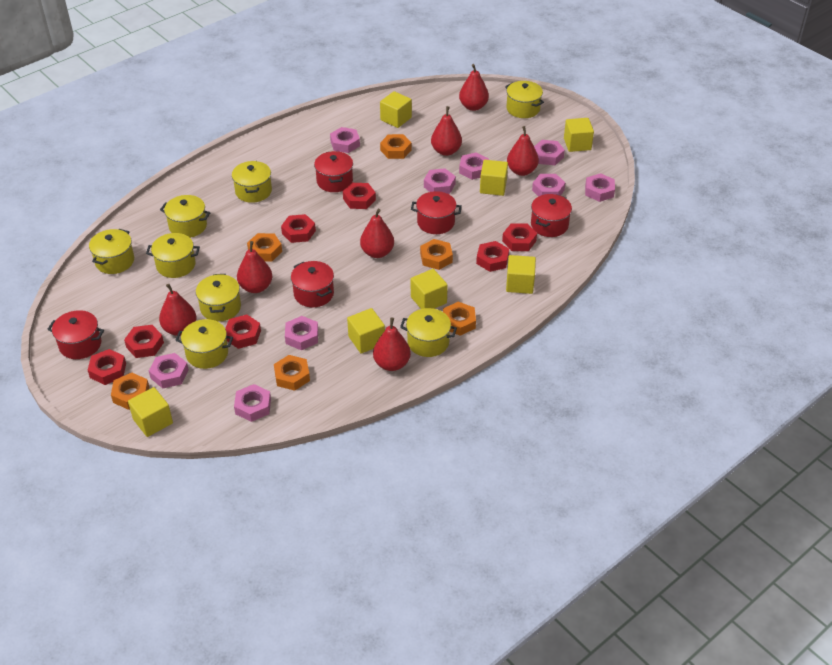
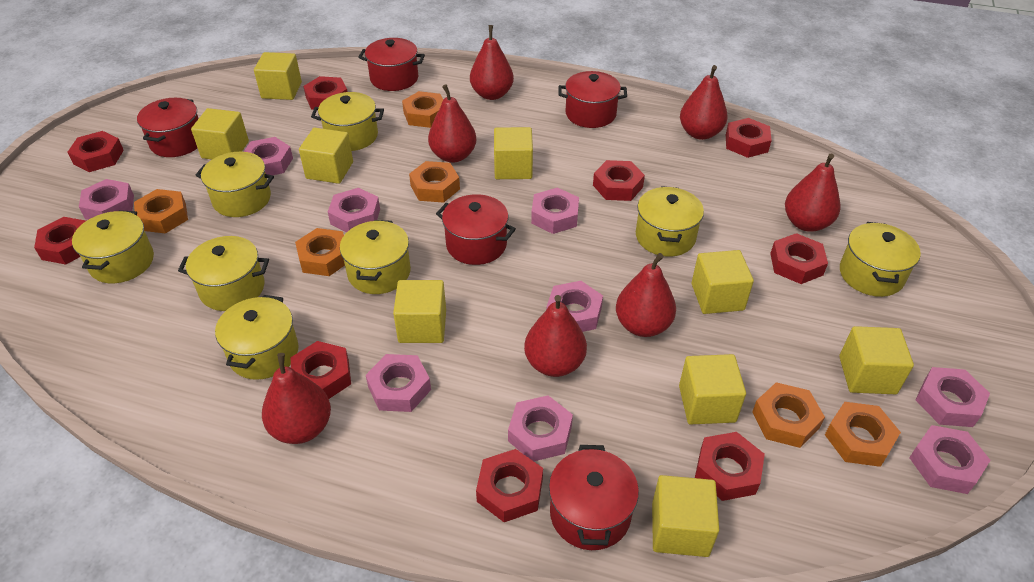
red nut: 7 -> 9
yellow cube: 7 -> 9

